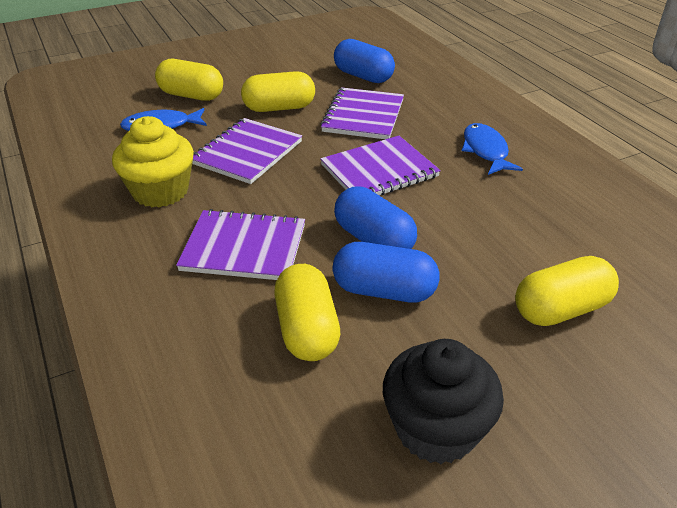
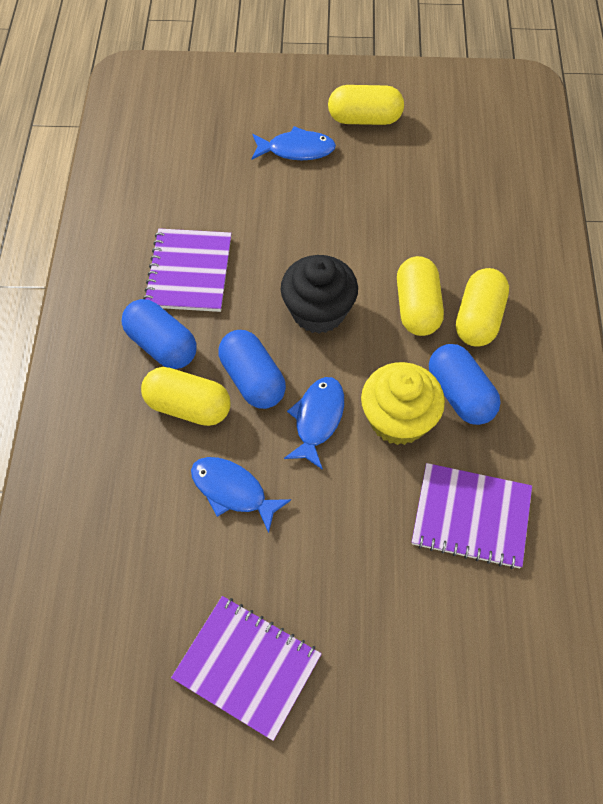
blue fish: 2 -> 3
purple notebook: 4 -> 3

